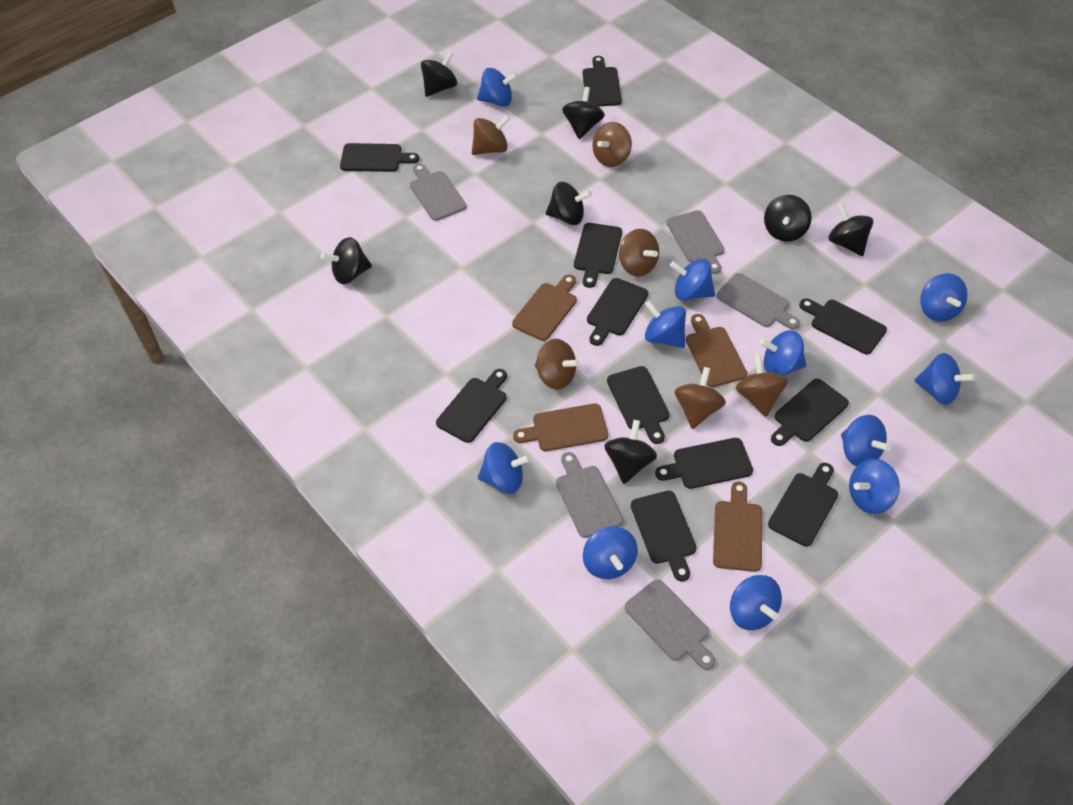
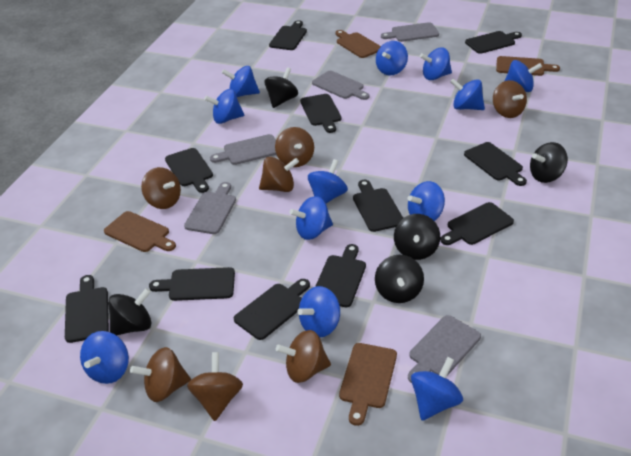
black spinning top: 7 -> 5
blue spinning top: 11 -> 12
brown spinning top: 6 -> 7

